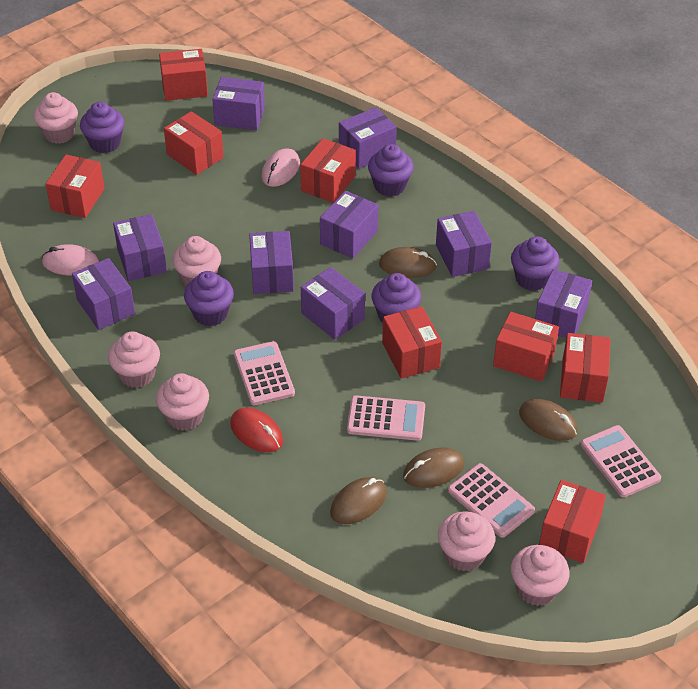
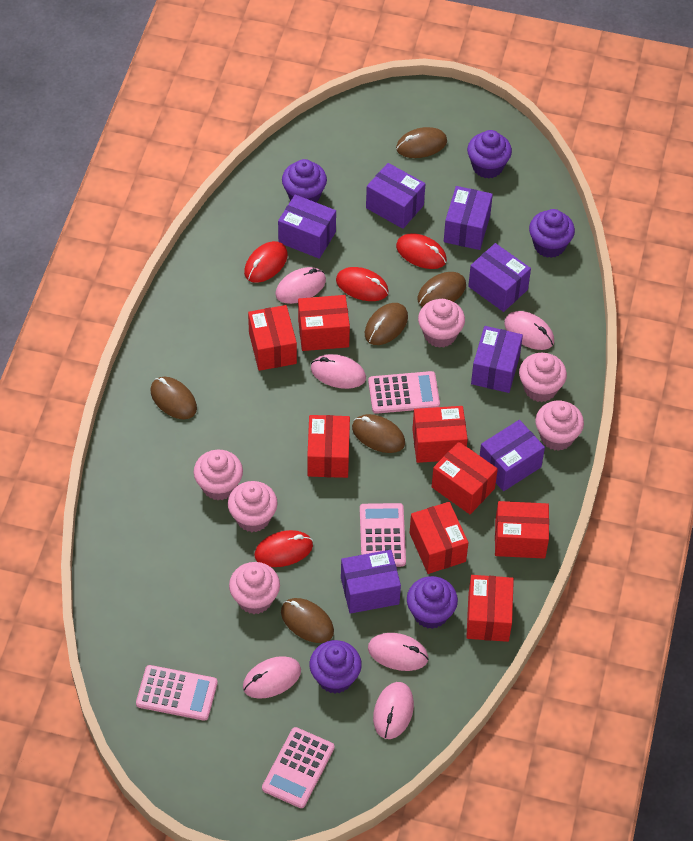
brown mouse: 4 -> 6
pink mouse: 2 -> 6
purple box: 9 -> 7
red mouse: 1 -> 4

